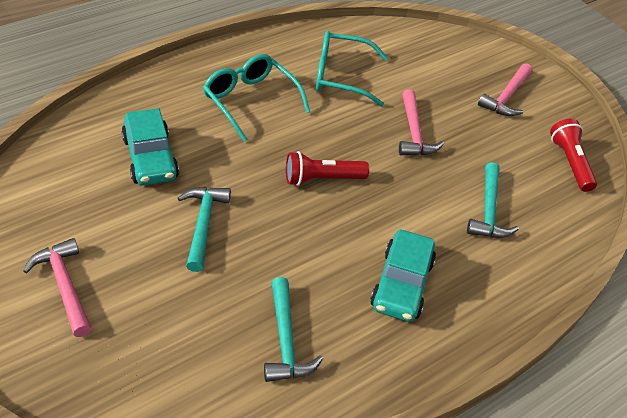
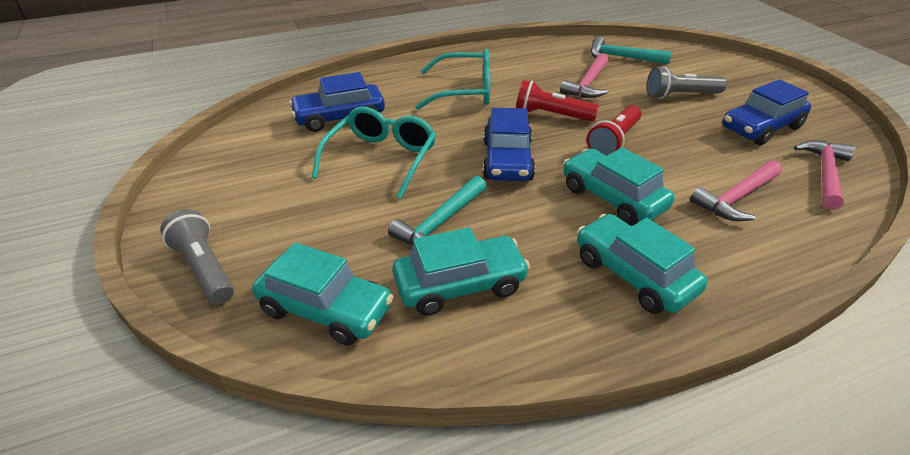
blue car: 0 -> 3
grey flashlight: 0 -> 2
turquoise car: 2 -> 4
turquoise hammer: 3 -> 2

